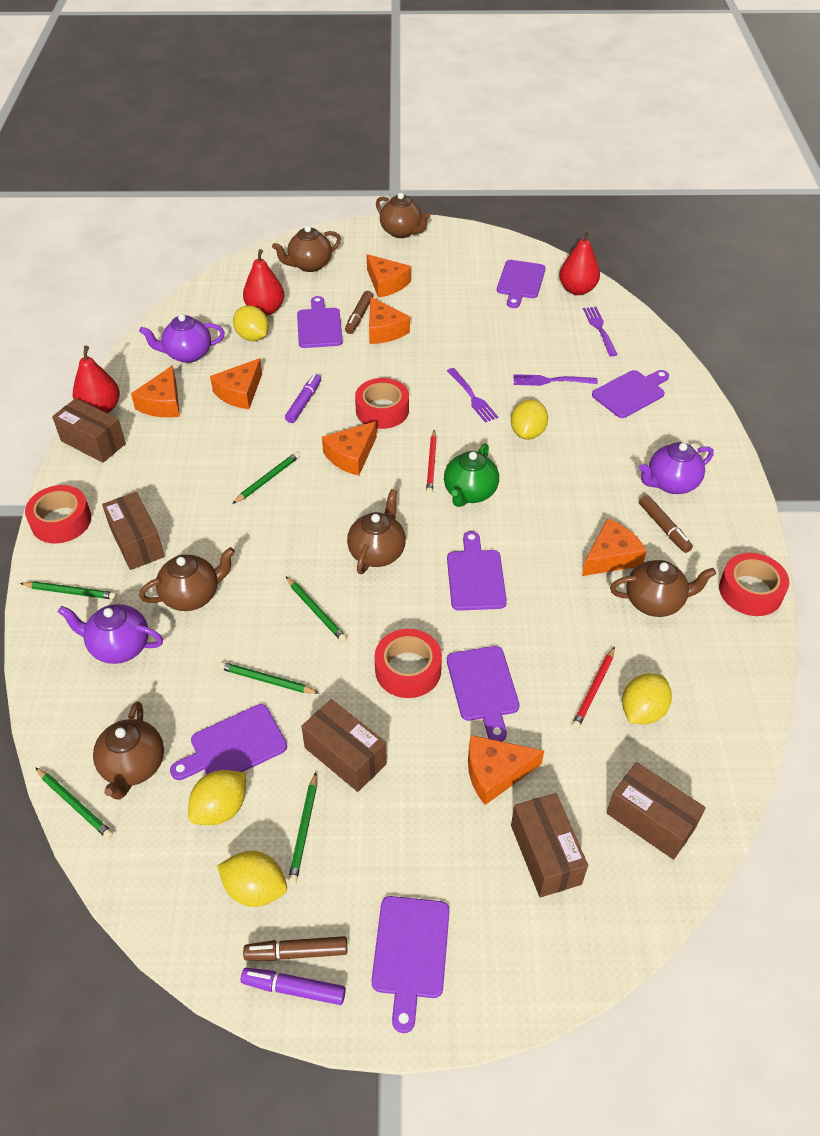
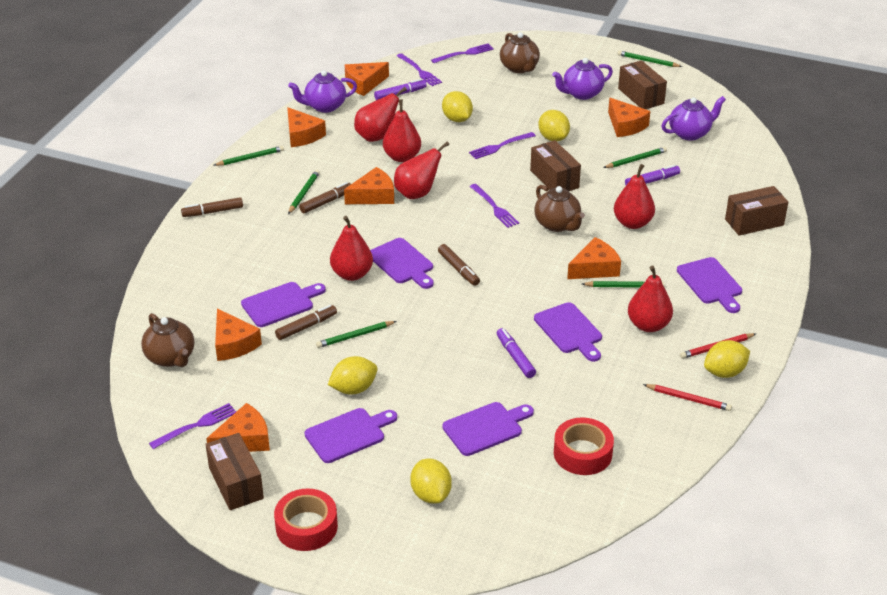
brown box: 5 -> 4
brown marker: 3 -> 4
brown teapot: 6 -> 3
green teapot: 1 -> 0
purple cutting board: 7 -> 6
purple fork: 3 -> 5
purple marker: 2 -> 3
red pear: 3 -> 6
red tape: 4 -> 2

